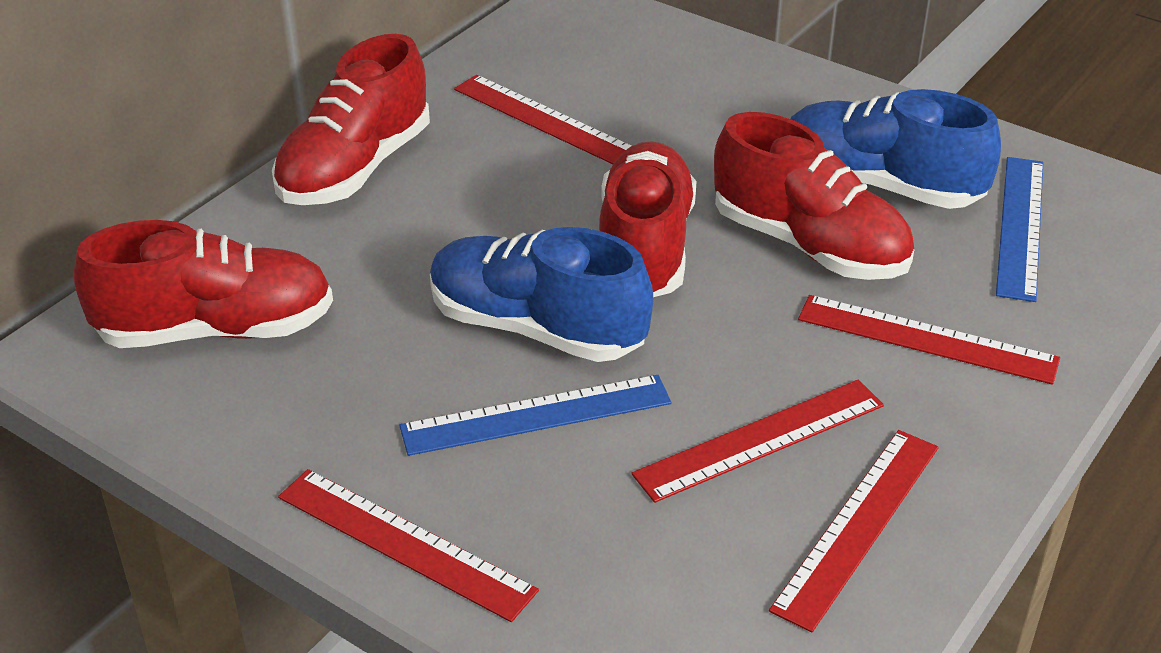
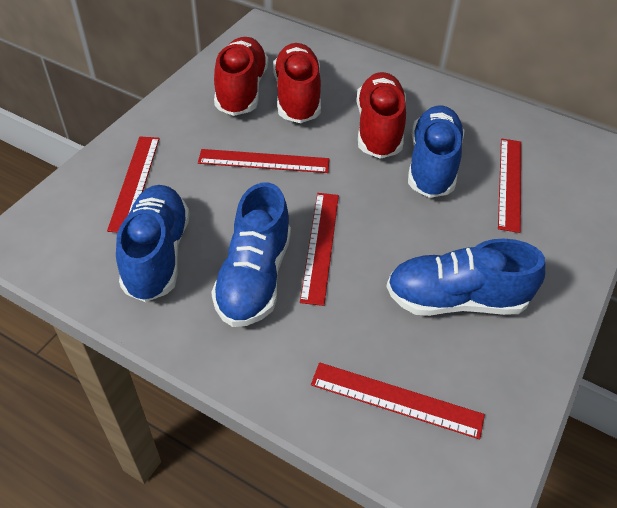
blue ruler: 2 -> 0
blue shoe: 2 -> 4
red shoe: 4 -> 3

